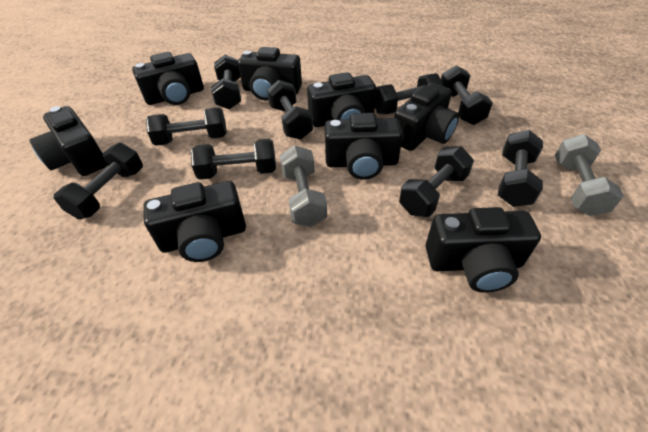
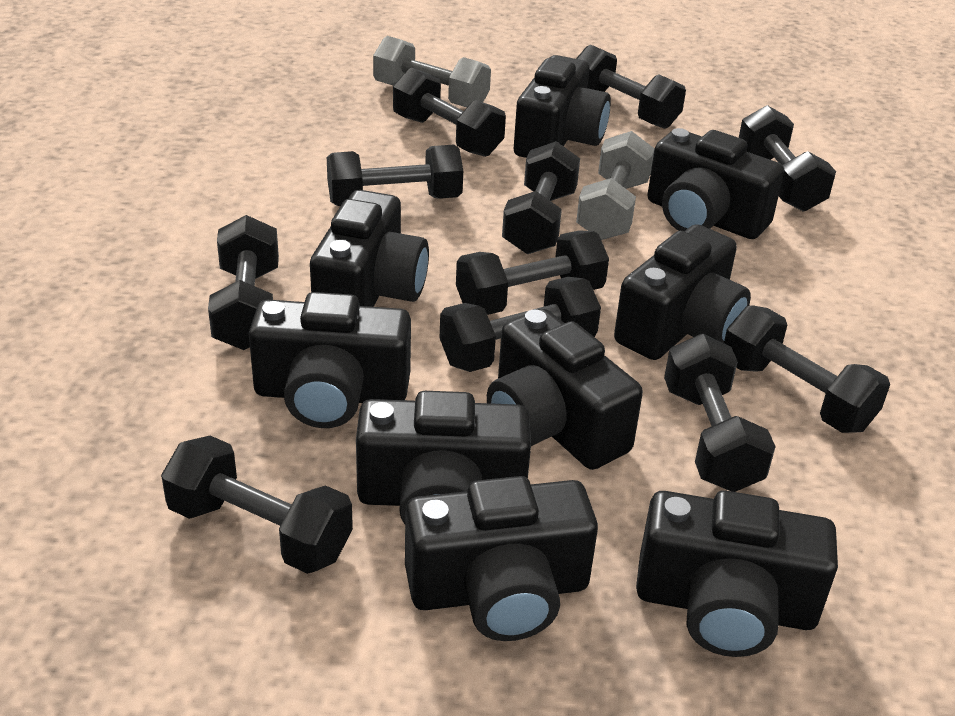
black camera: 8 -> 9
black dumbbell: 9 -> 11

